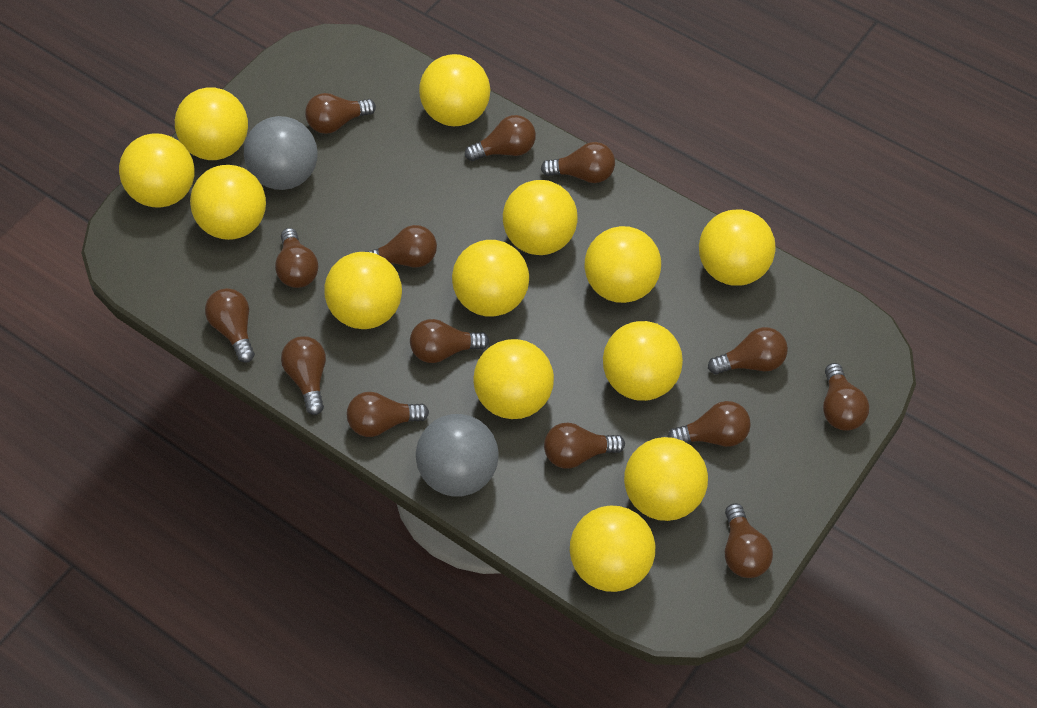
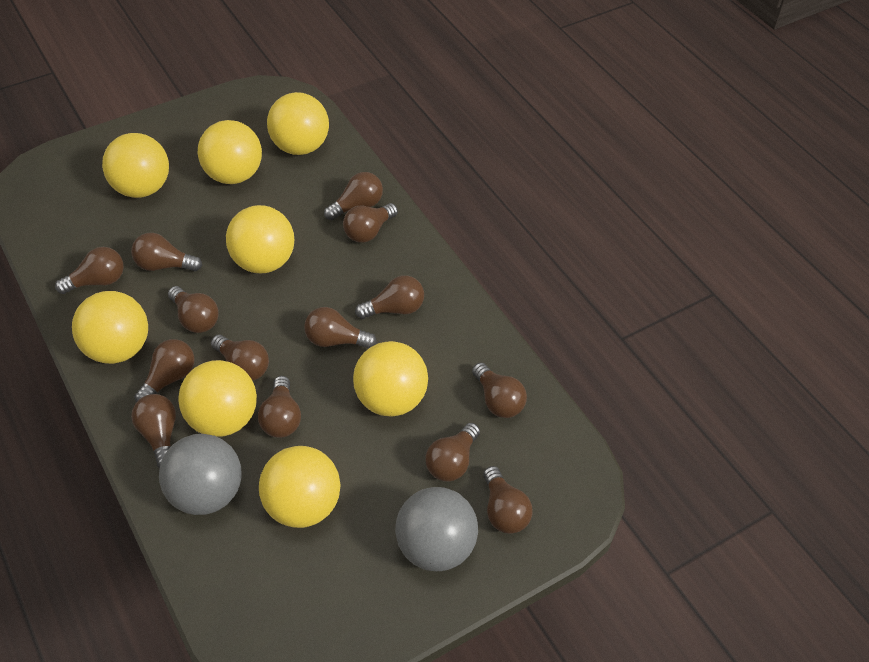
yellow ball: 13 -> 8

